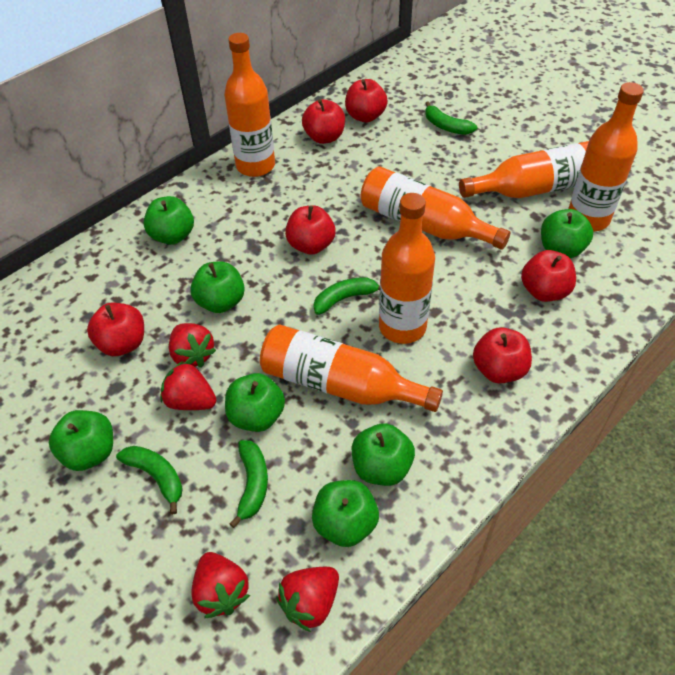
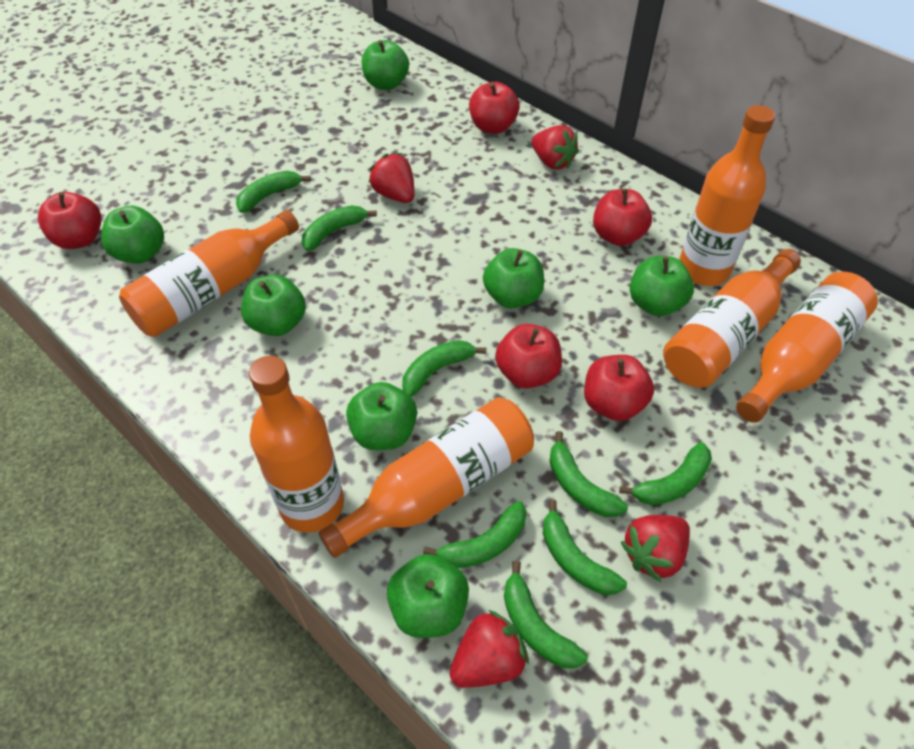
green banana: 4 -> 8
red apple: 6 -> 5

